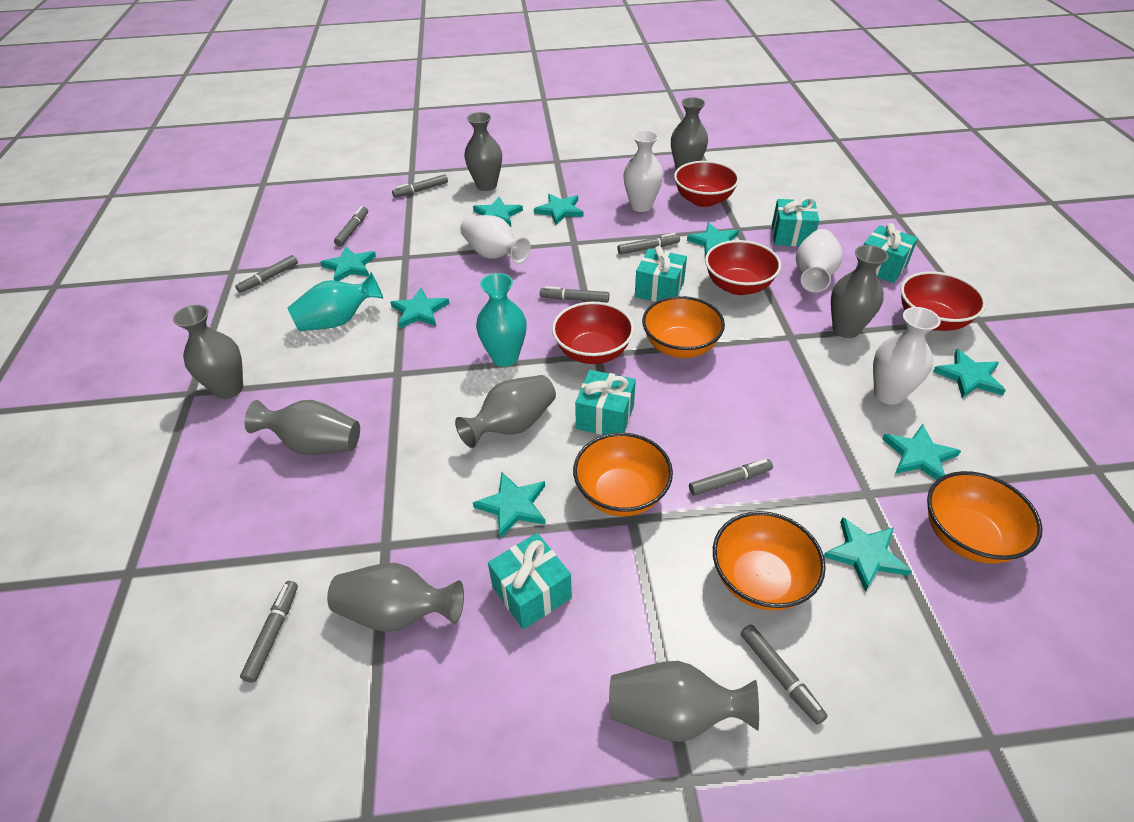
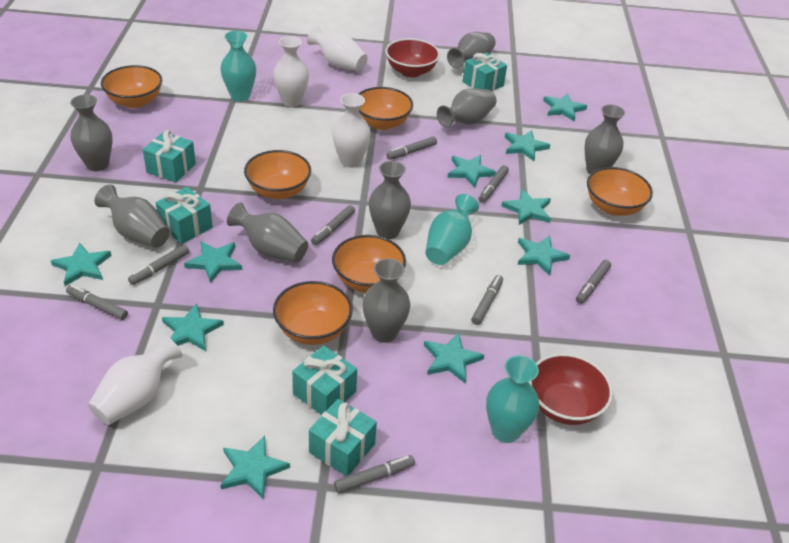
orange bowl: 4 -> 6
red bowl: 4 -> 2
turquoise star: 9 -> 10
turquoise vase: 2 -> 3

